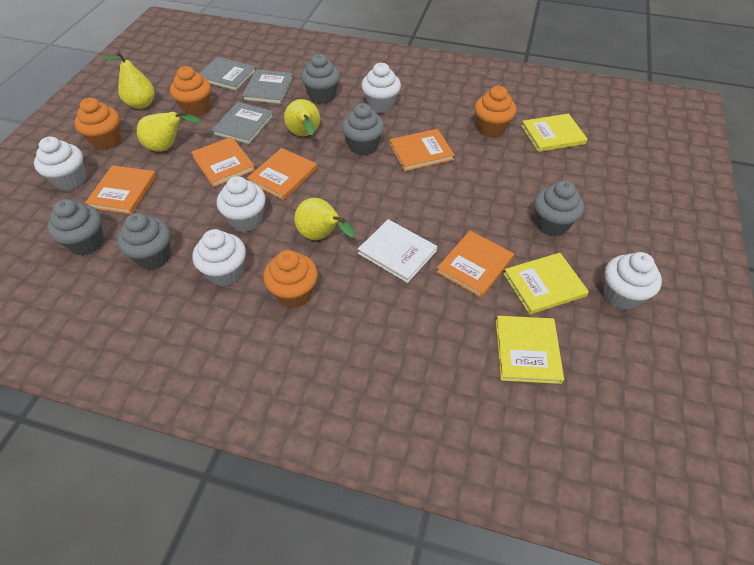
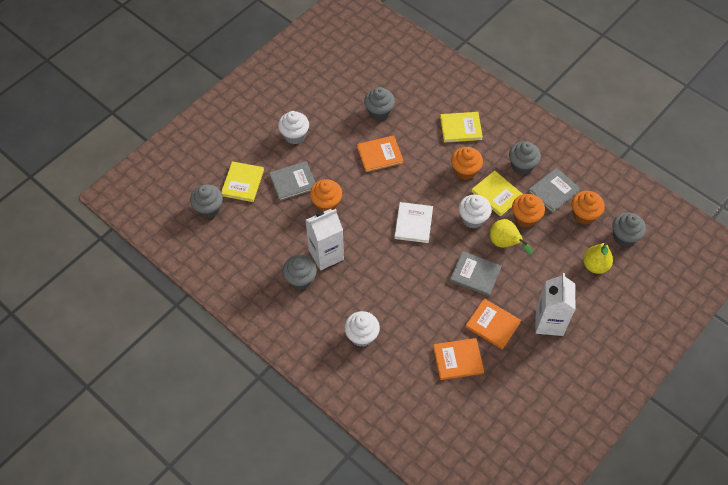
orange book: 5 -> 3
white carton: 0 -> 2
white cupcake: 5 -> 3
yellow pear: 4 -> 2

